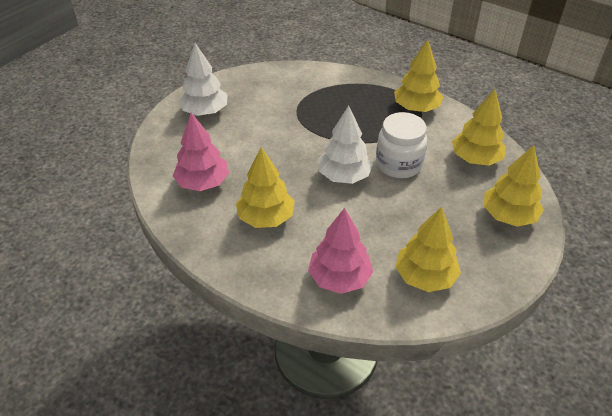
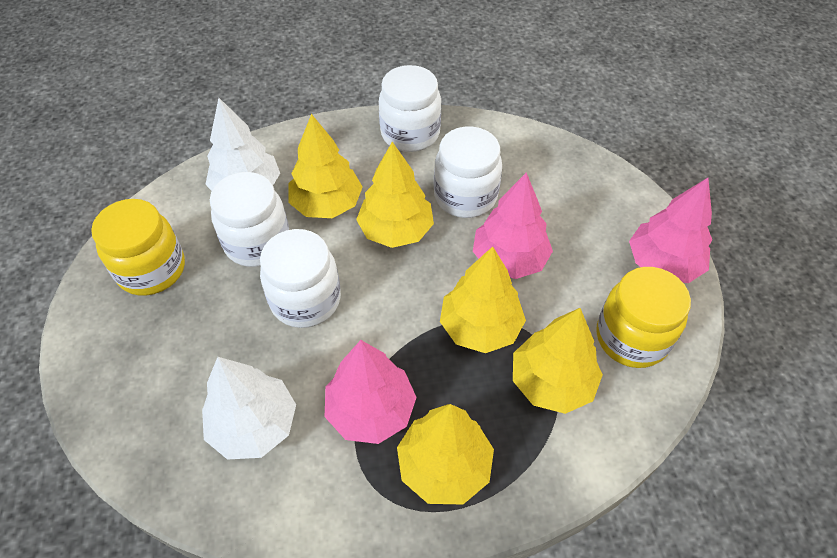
pink tree: 2 -> 3
white jar: 1 -> 4
yellow jar: 0 -> 2

